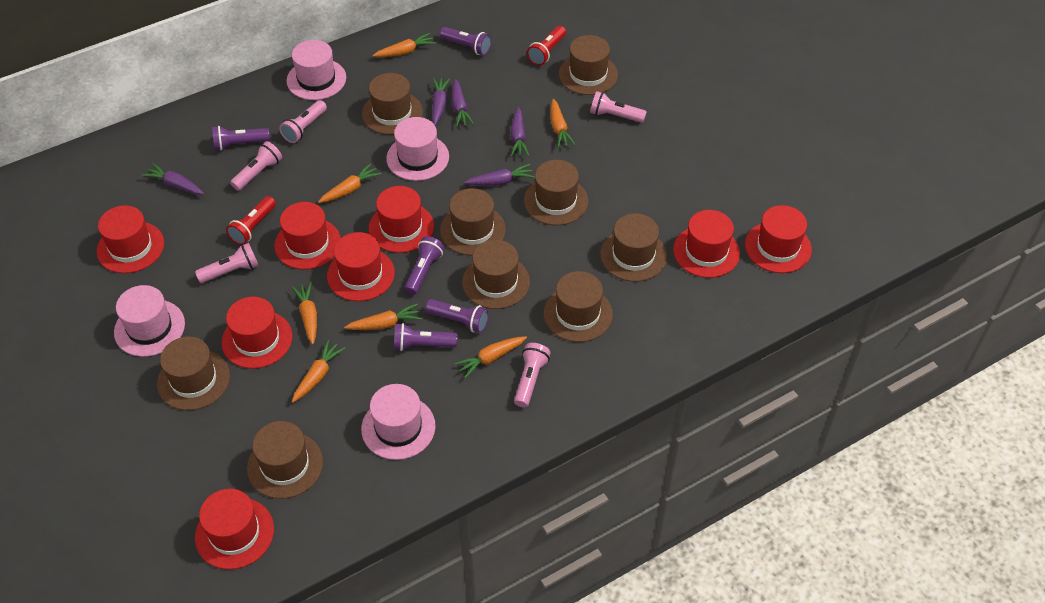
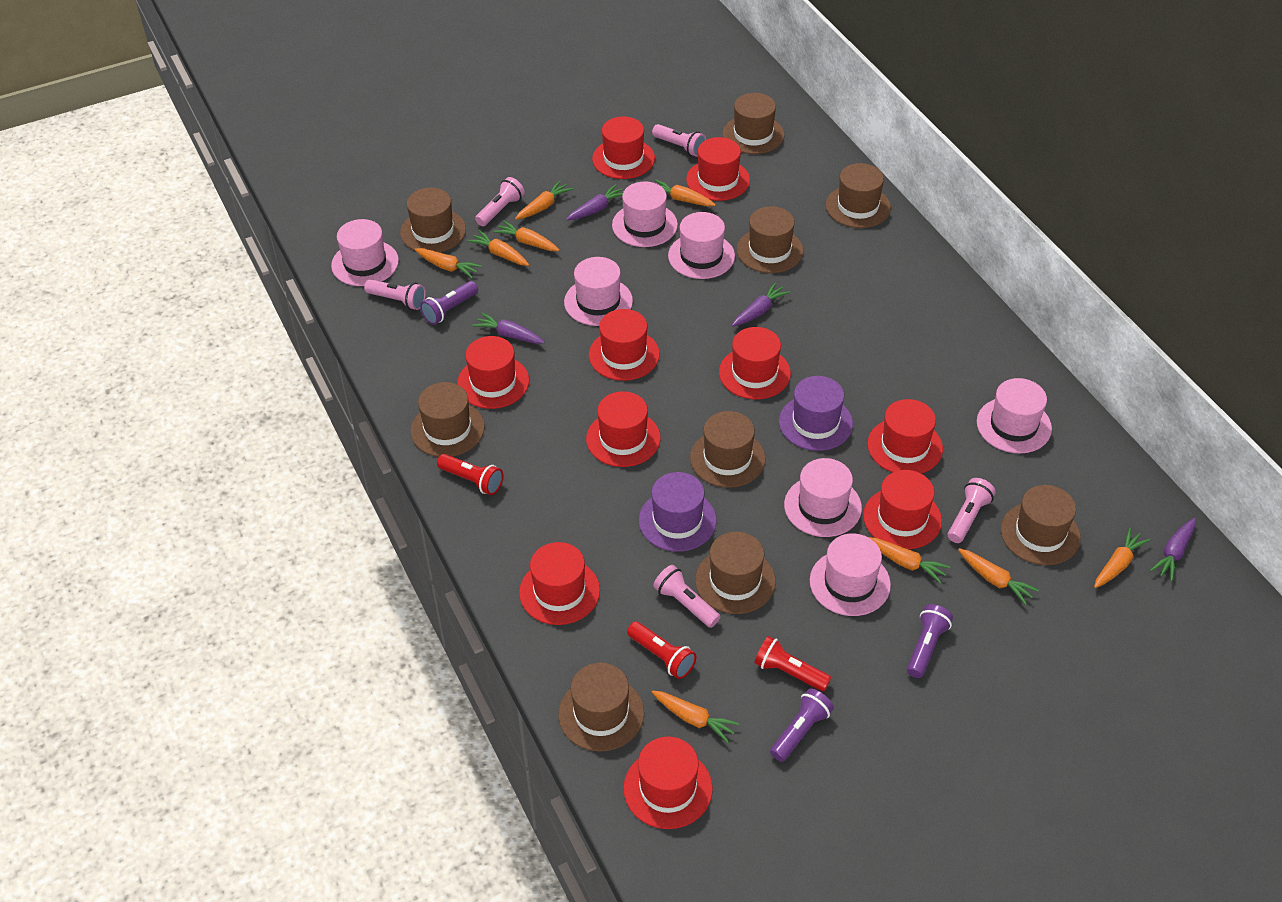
orange carrot: 7 -> 9
pink hat: 4 -> 7
purple carrot: 5 -> 4
purple flashlight: 5 -> 3
purple hat: 0 -> 2
red flashlight: 2 -> 3
red hat: 8 -> 10

